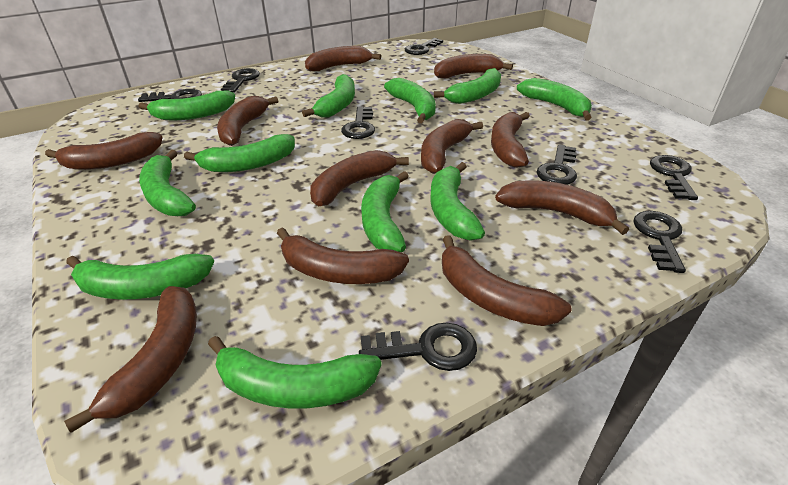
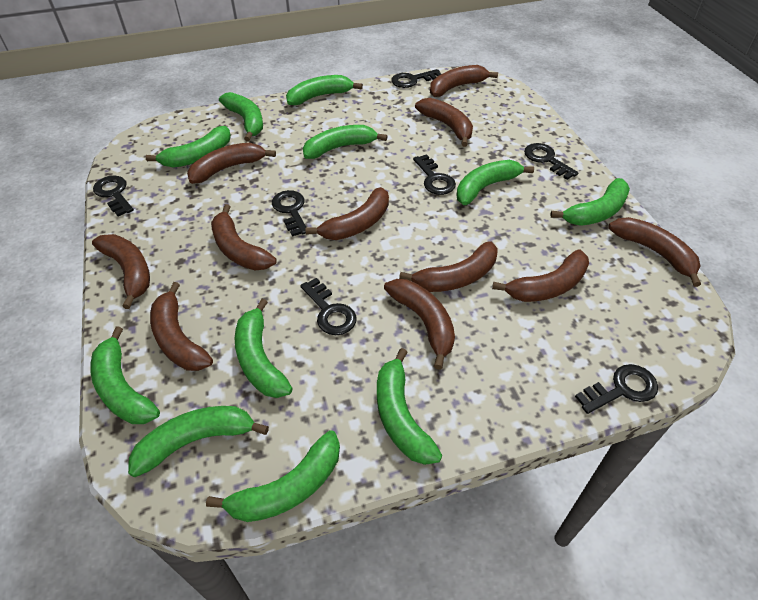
black key: 8 -> 7

